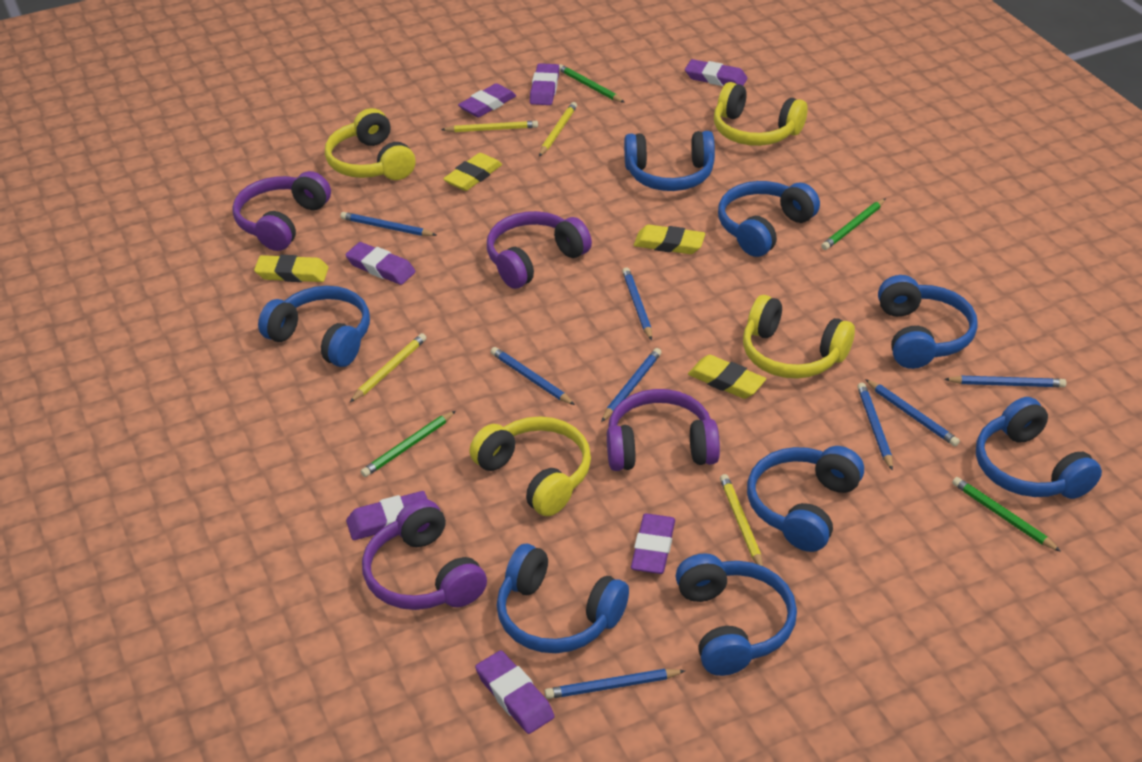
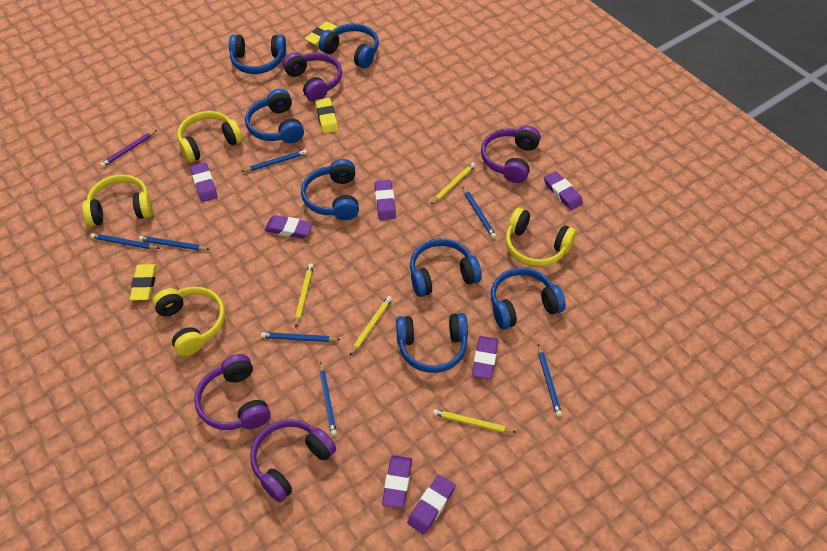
blue headphones: 8 -> 7
blue pencil: 8 -> 7
green pencil: 4 -> 0
purple pencil: 0 -> 1
yellow eraser: 4 -> 3

